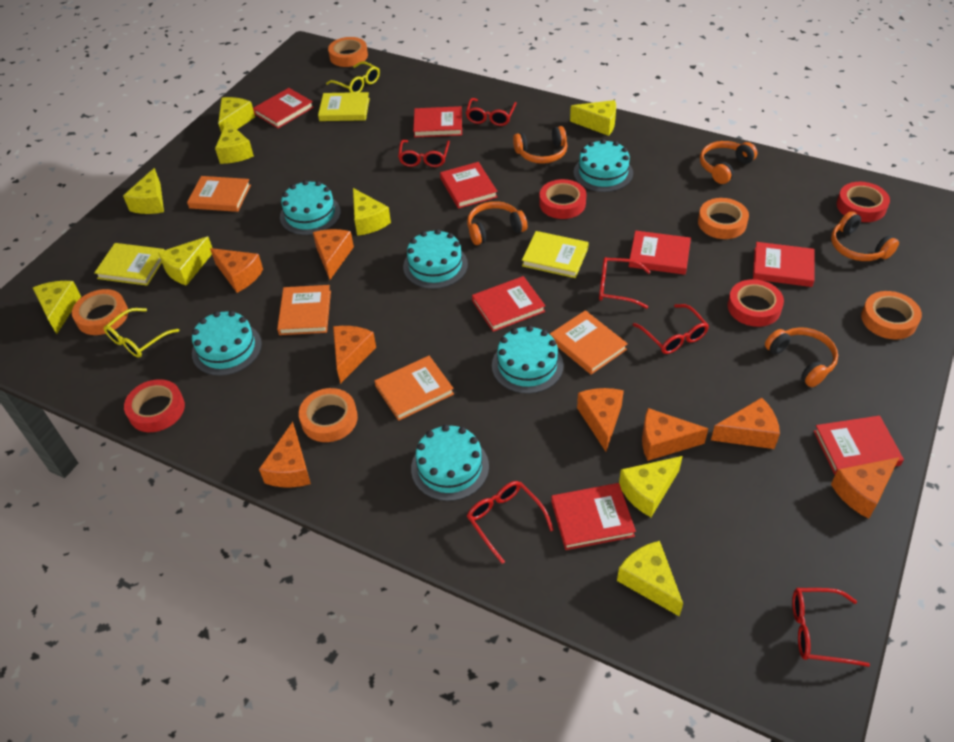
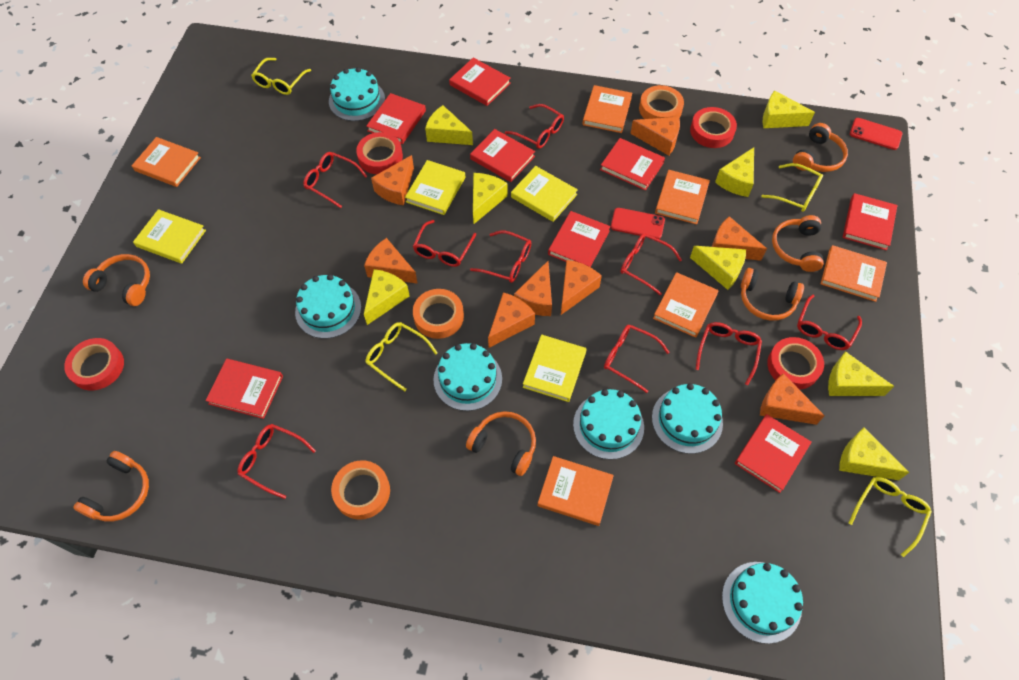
orange book: 4 -> 6
orange headphones: 5 -> 6
orange tape: 5 -> 3
red glasses: 6 -> 9
red phone: 0 -> 2
yellow book: 3 -> 4
yellow cheese: 9 -> 8
yellow glasses: 2 -> 4

